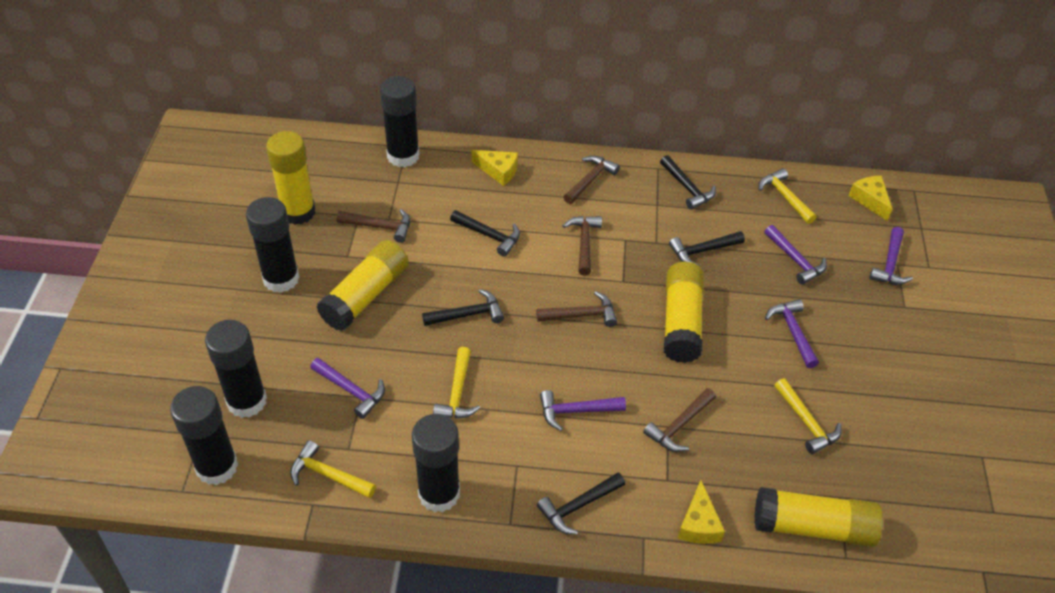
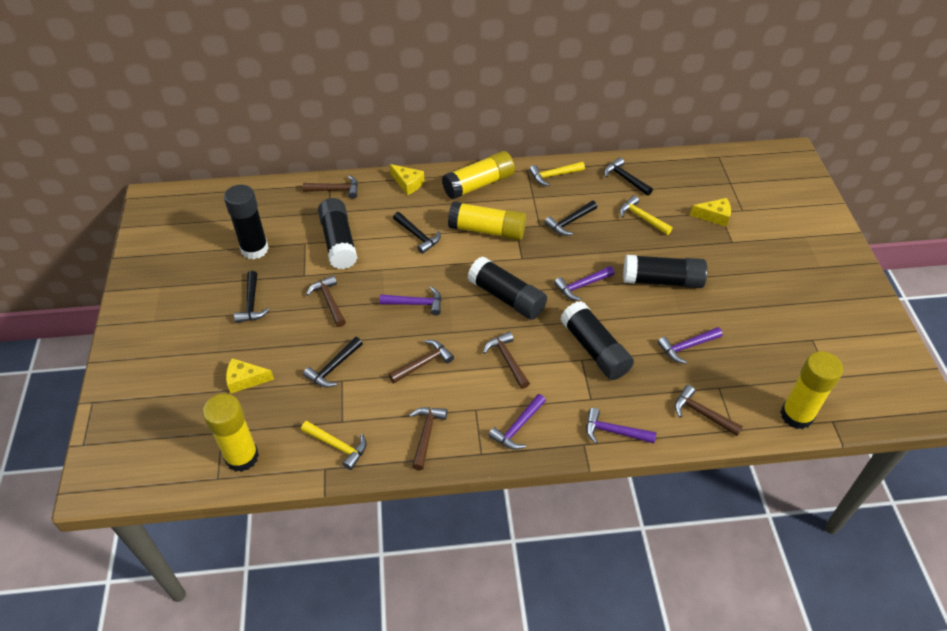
brown hammer: 5 -> 6
yellow hammer: 4 -> 3

